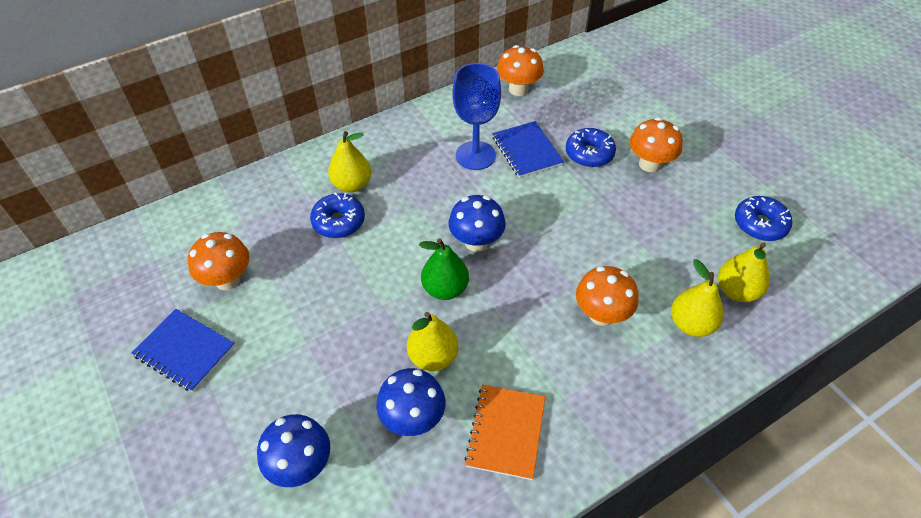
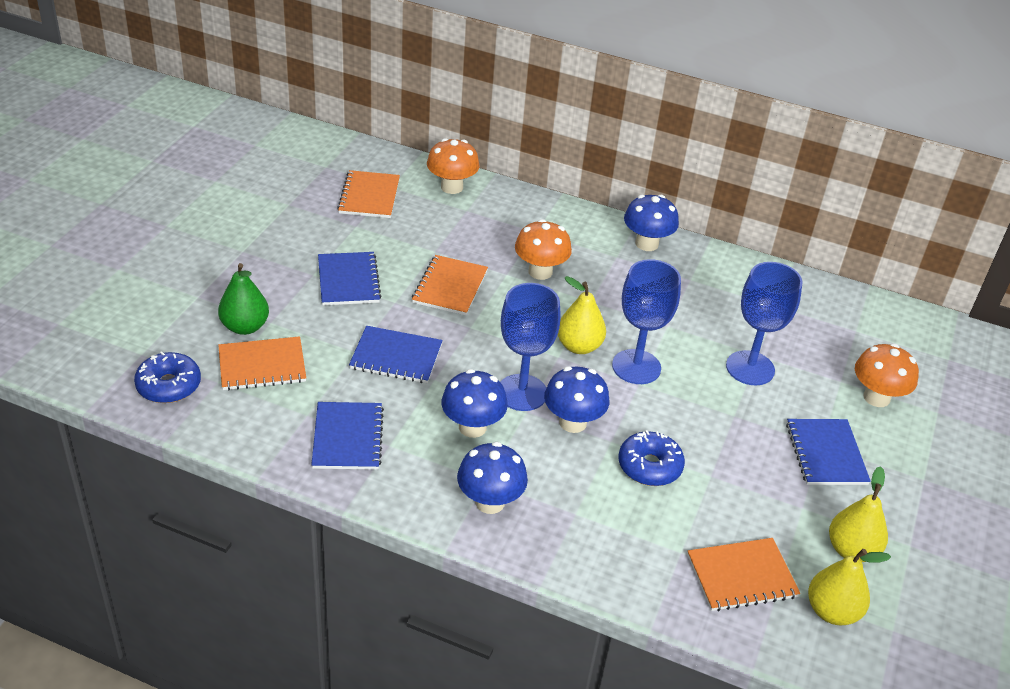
blue donut: 3 -> 2
blue goblet: 1 -> 3
blue mushroom: 3 -> 4
blue notebook: 2 -> 4
orange mushroom: 4 -> 3
orange notebook: 1 -> 4
yellow pear: 4 -> 3

